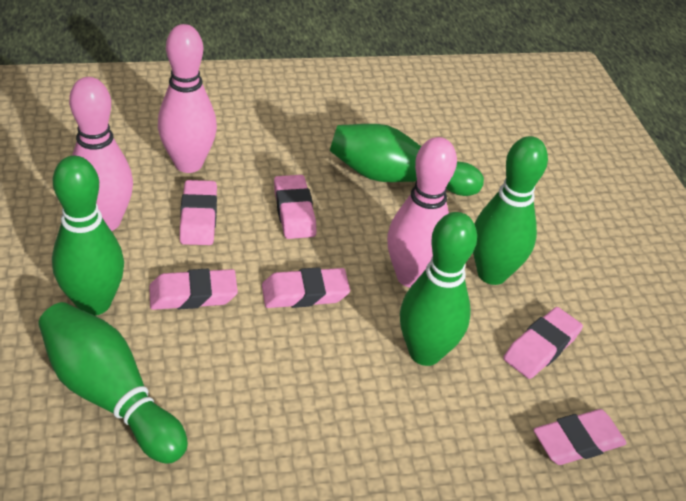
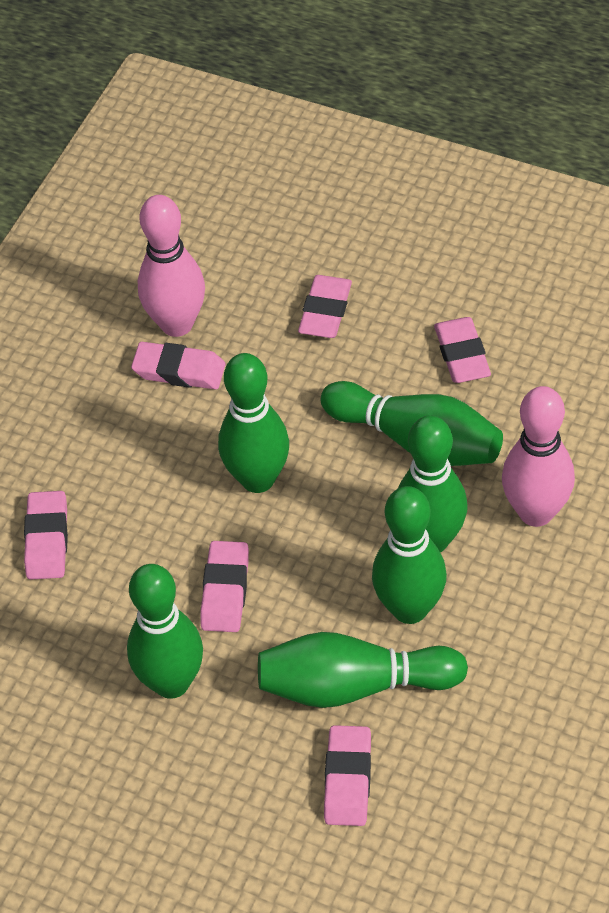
green bowling pin: 5 -> 6
pink bowling pin: 3 -> 2

